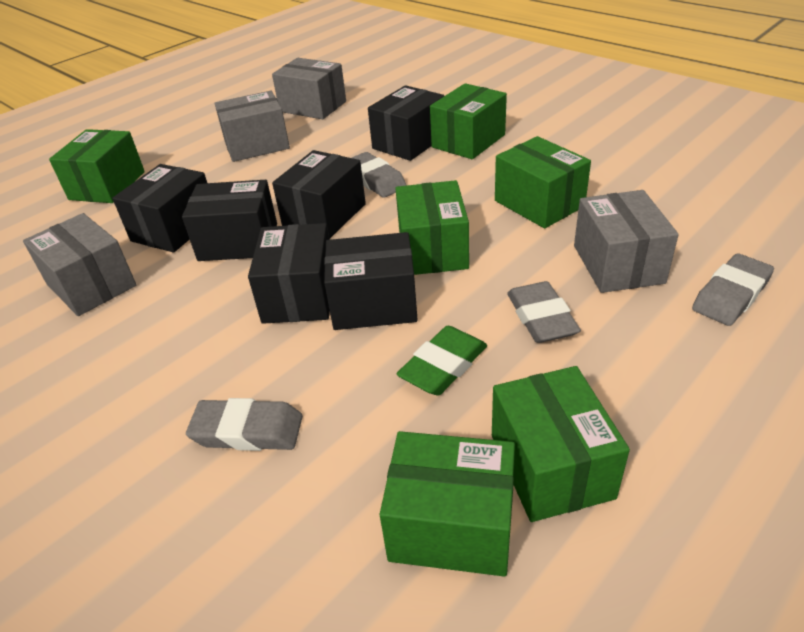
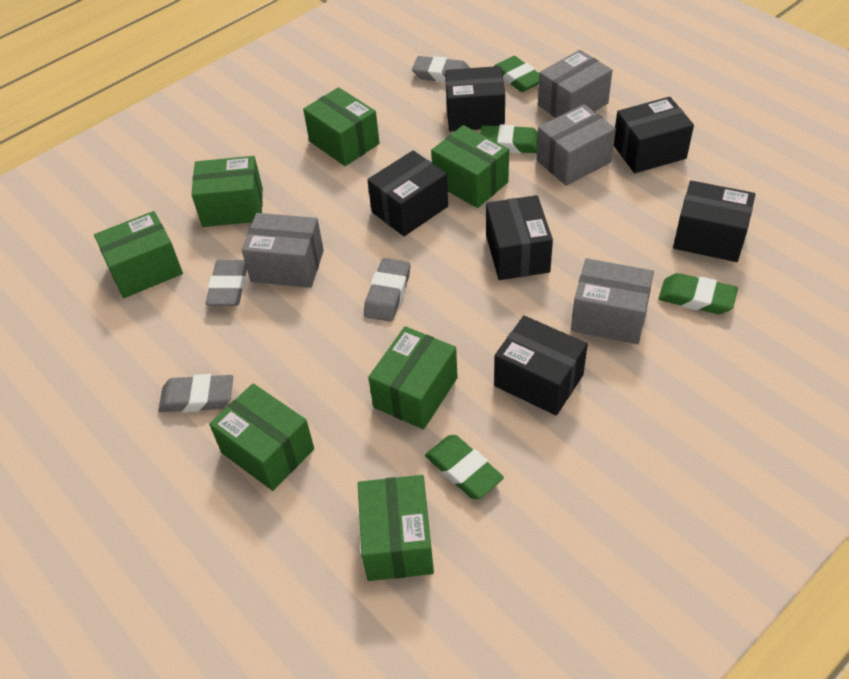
green box: 6 -> 7
green eraser: 1 -> 4

